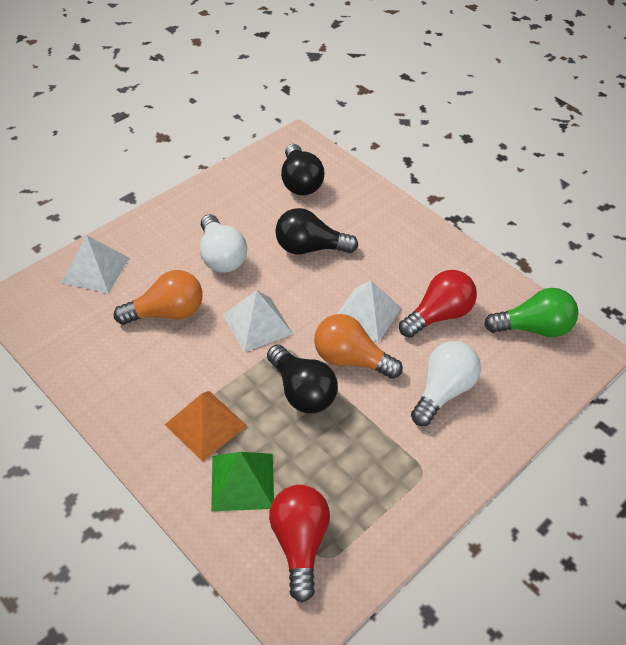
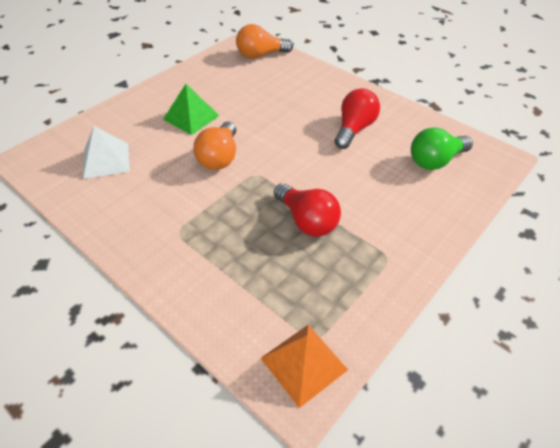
black light bulb: 3 -> 0
white light bulb: 2 -> 0
white pyramid: 3 -> 1

